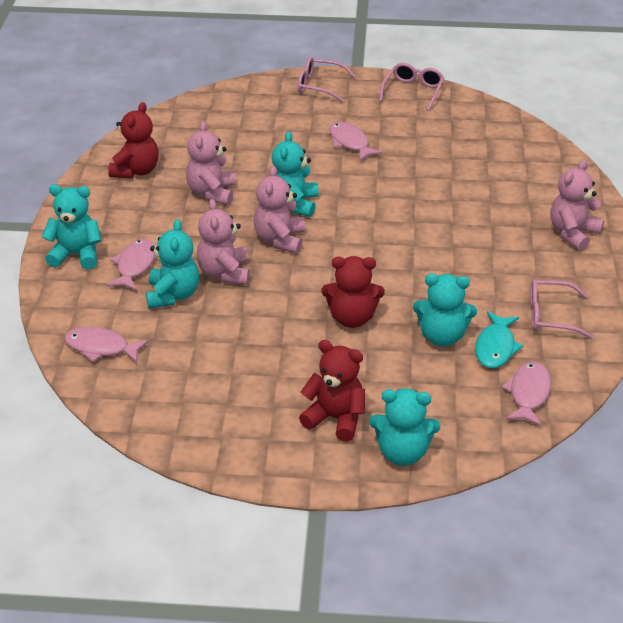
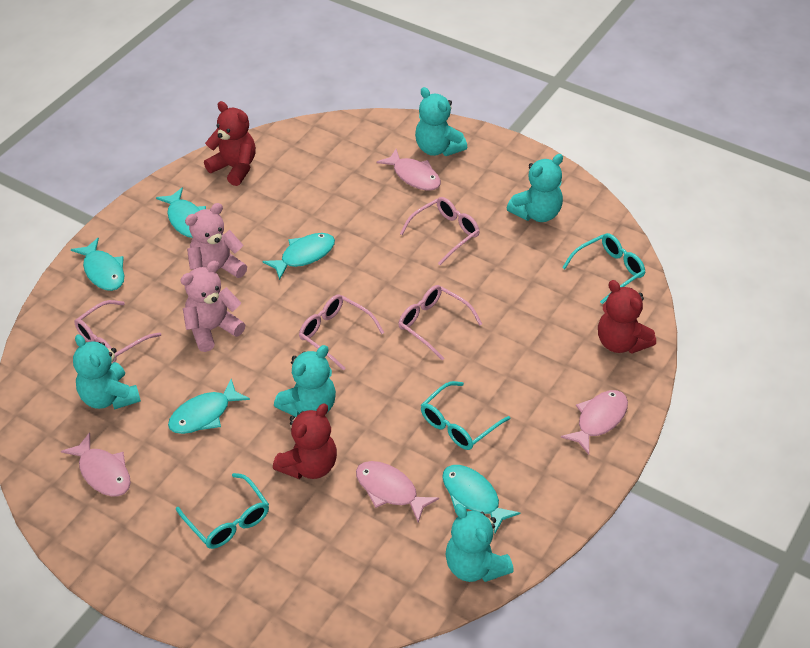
pink glasses: 3 -> 4
pink teddy bear: 4 -> 2
turquoise fish: 1 -> 5
turquoise glasses: 0 -> 3

